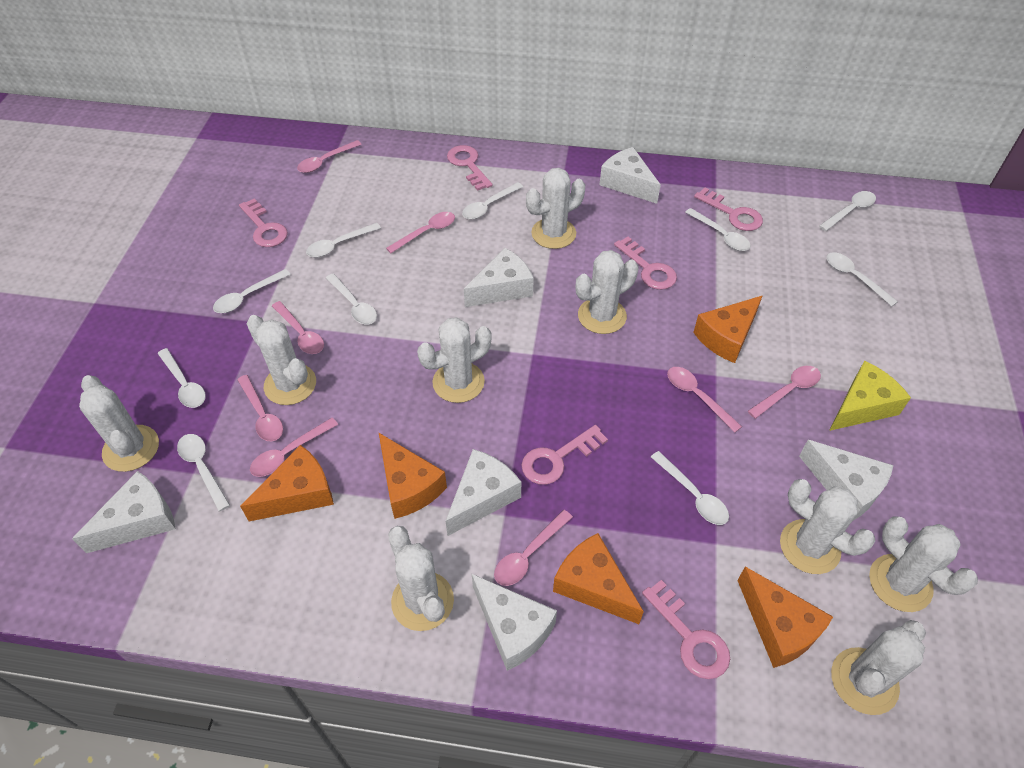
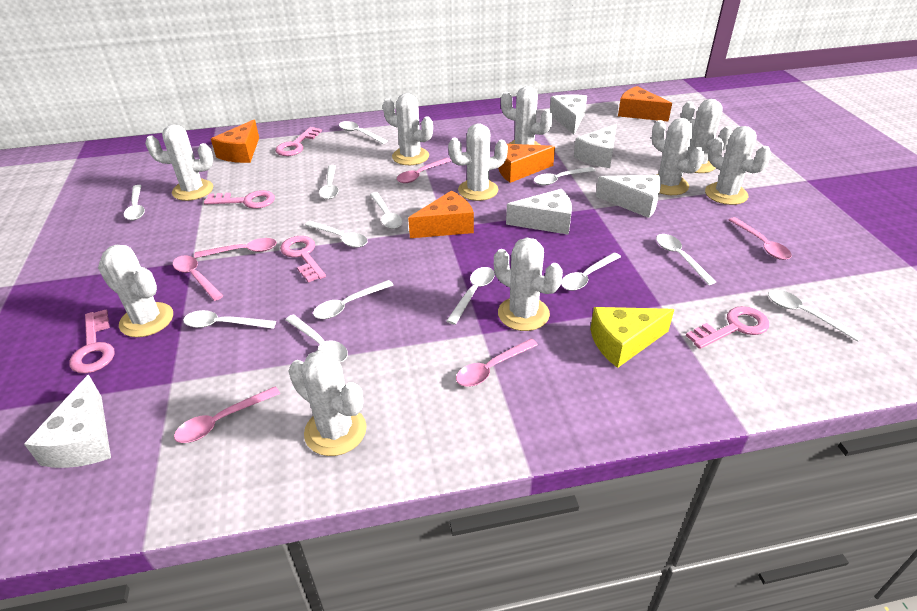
orange cheese: 5 -> 4
pink key: 6 -> 5
pink spoon: 8 -> 6
white cactus: 9 -> 10
white cheese: 6 -> 5
white spoon: 10 -> 13

